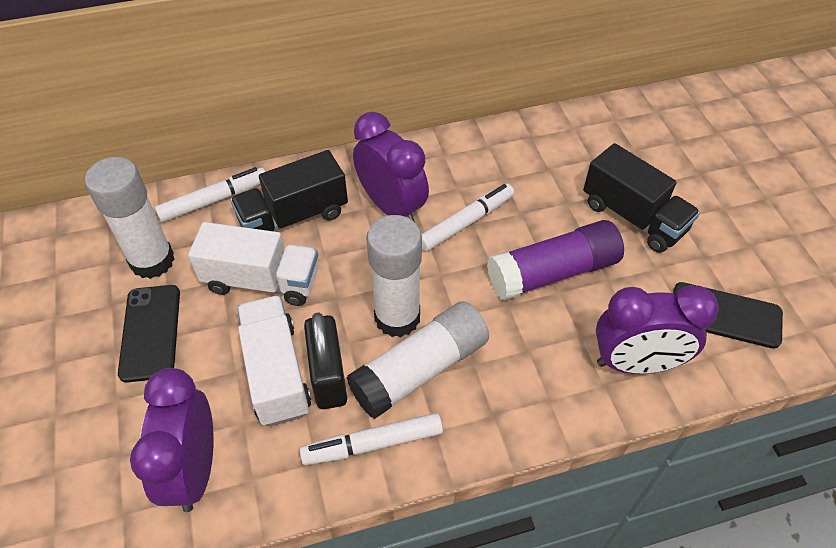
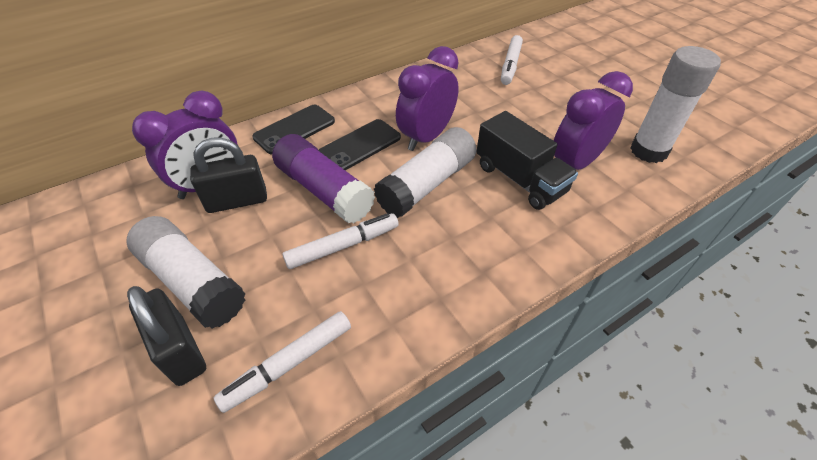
black padlock: 1 -> 2
black truck: 2 -> 1
white truck: 2 -> 0

